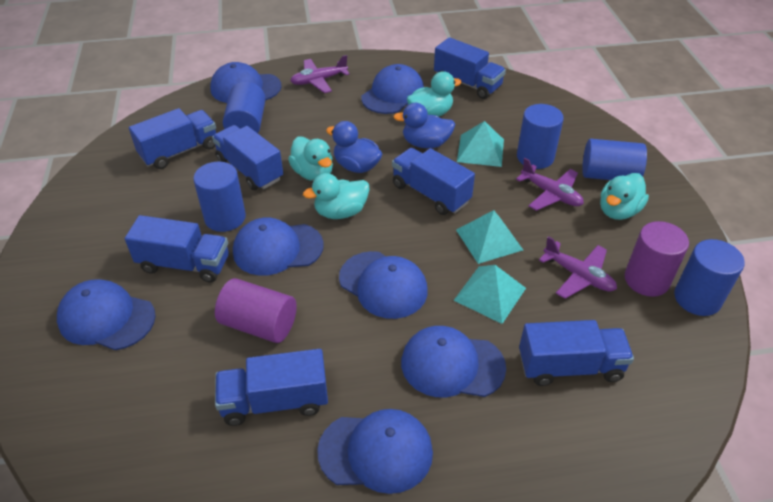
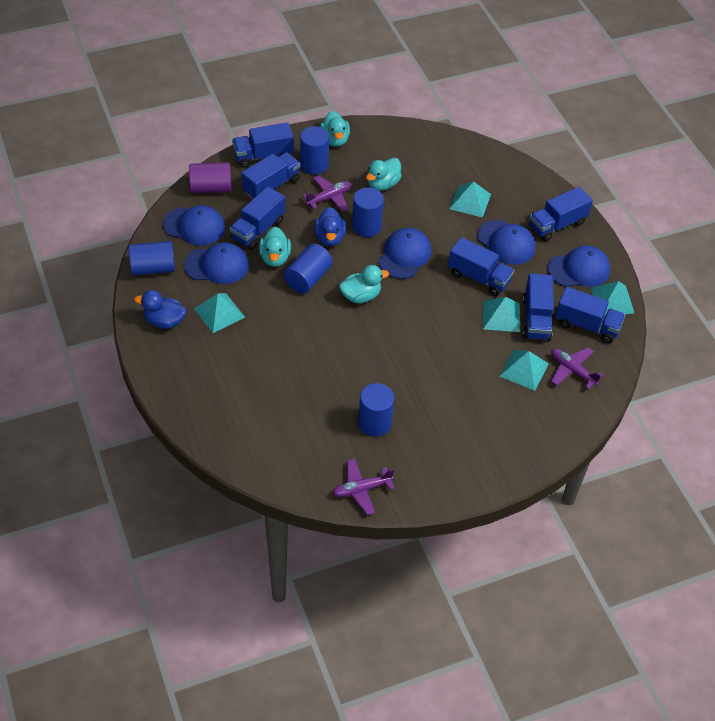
blue cap: 7 -> 5
purple cylinder: 2 -> 1
turquoise pyramid: 3 -> 5

